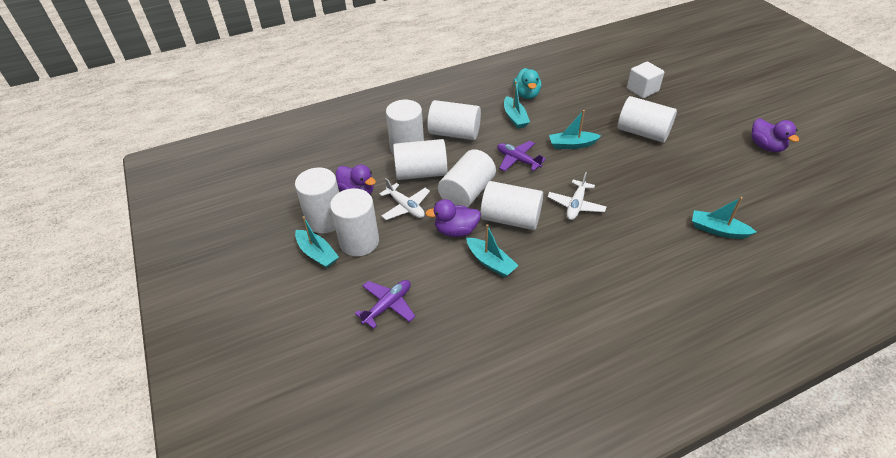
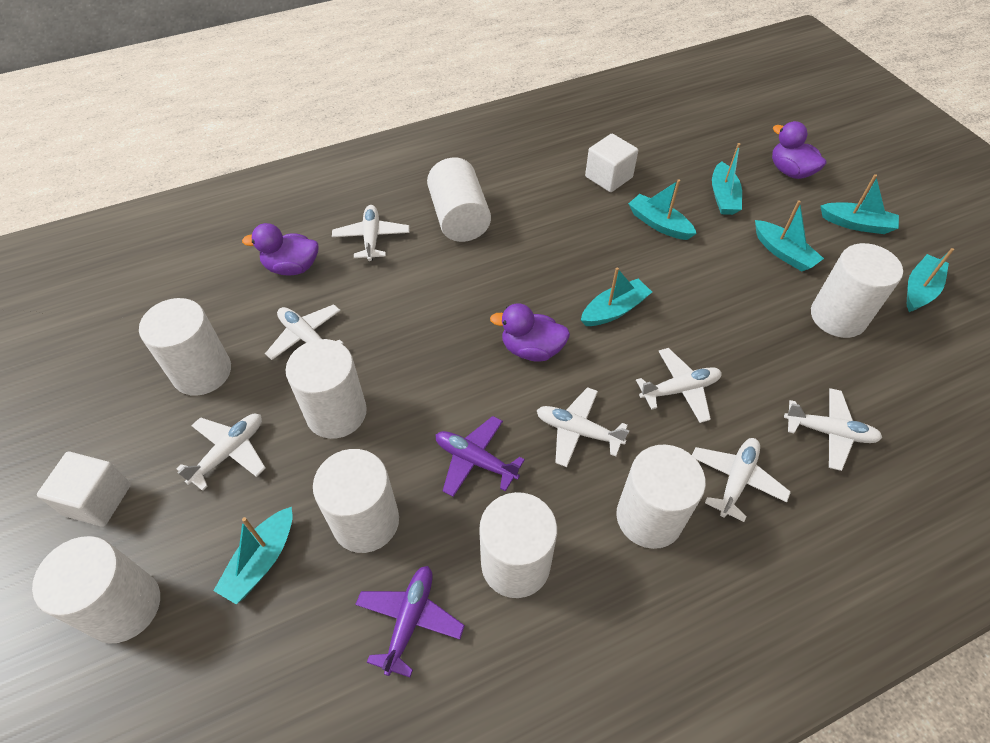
turquoise boat: 5 -> 7
turquoise duck: 1 -> 0
white cube: 1 -> 2
white plane: 2 -> 7

